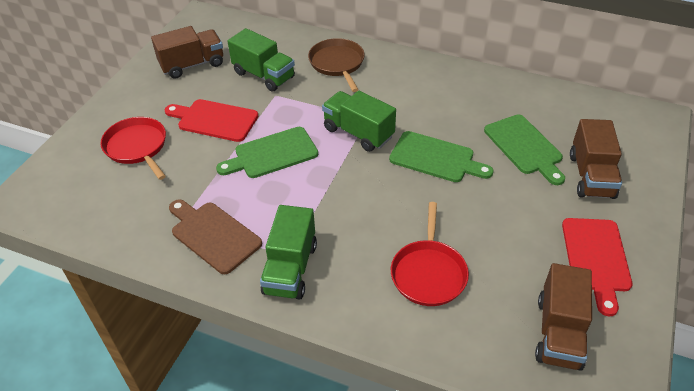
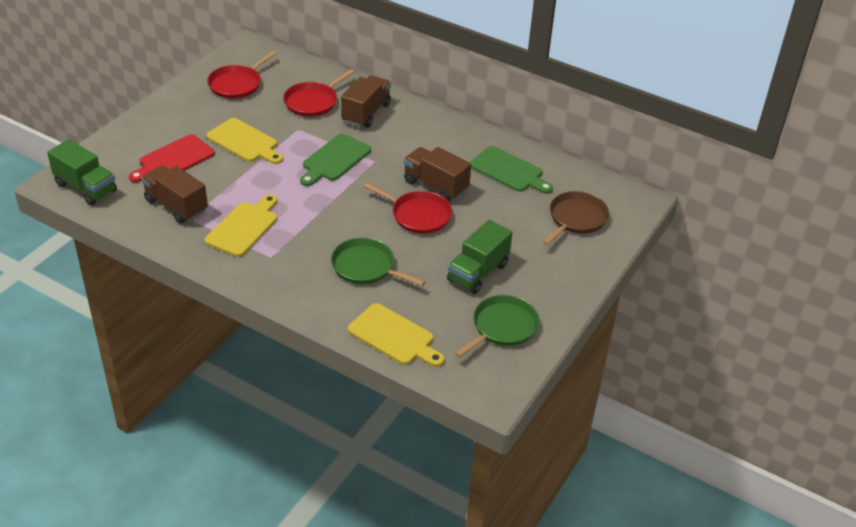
brown cutting board: 1 -> 0
green cutting board: 3 -> 2
green pan: 0 -> 2
green truck: 3 -> 2
red cutting board: 2 -> 1
red pan: 2 -> 3
yellow cutting board: 0 -> 3

